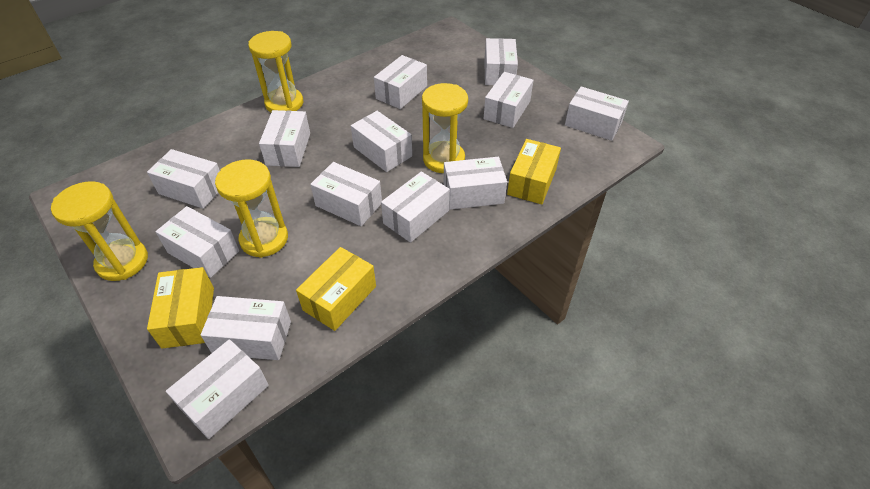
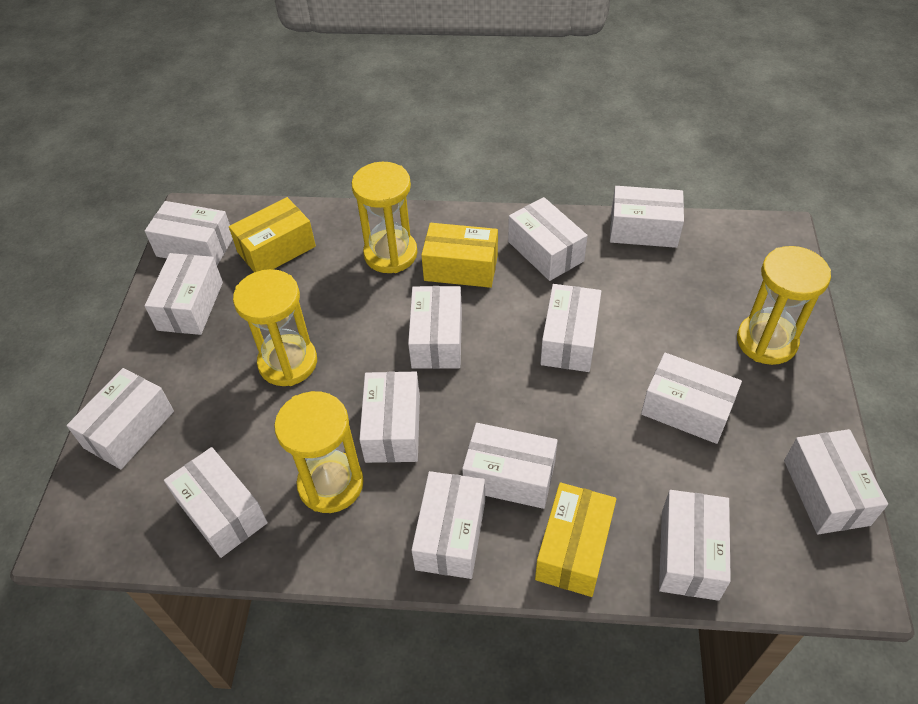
white box: 13 -> 14

